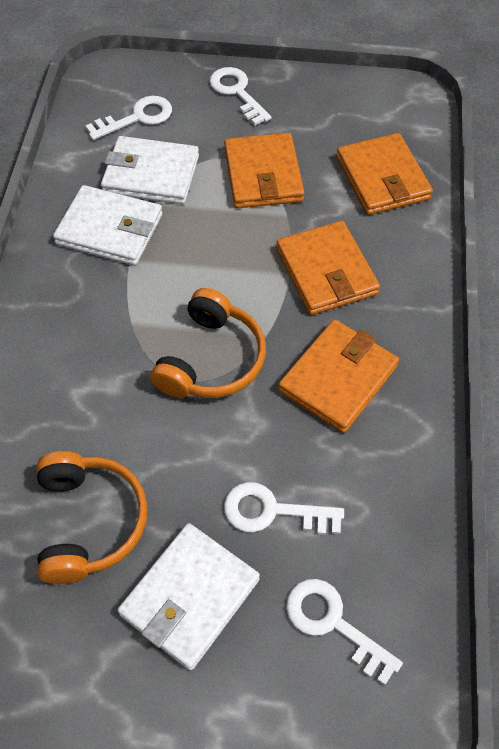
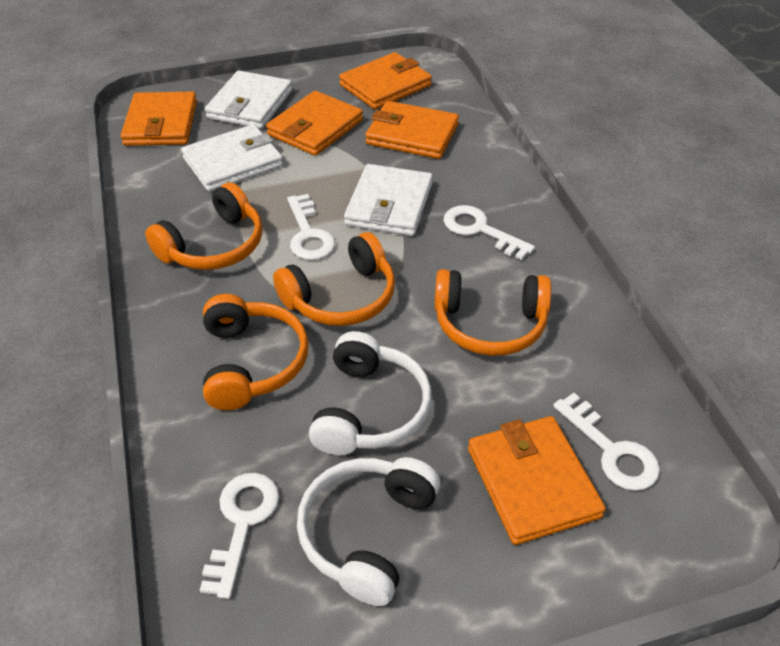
orange headphones: 2 -> 4
orange wallet: 4 -> 5
white headphones: 0 -> 2

